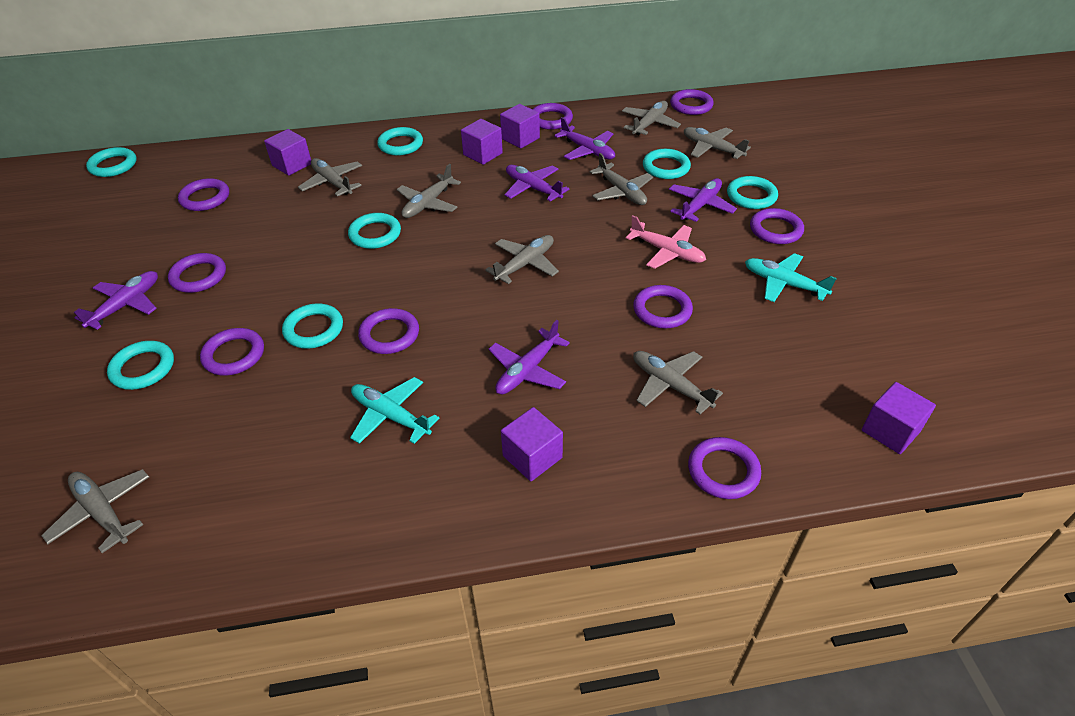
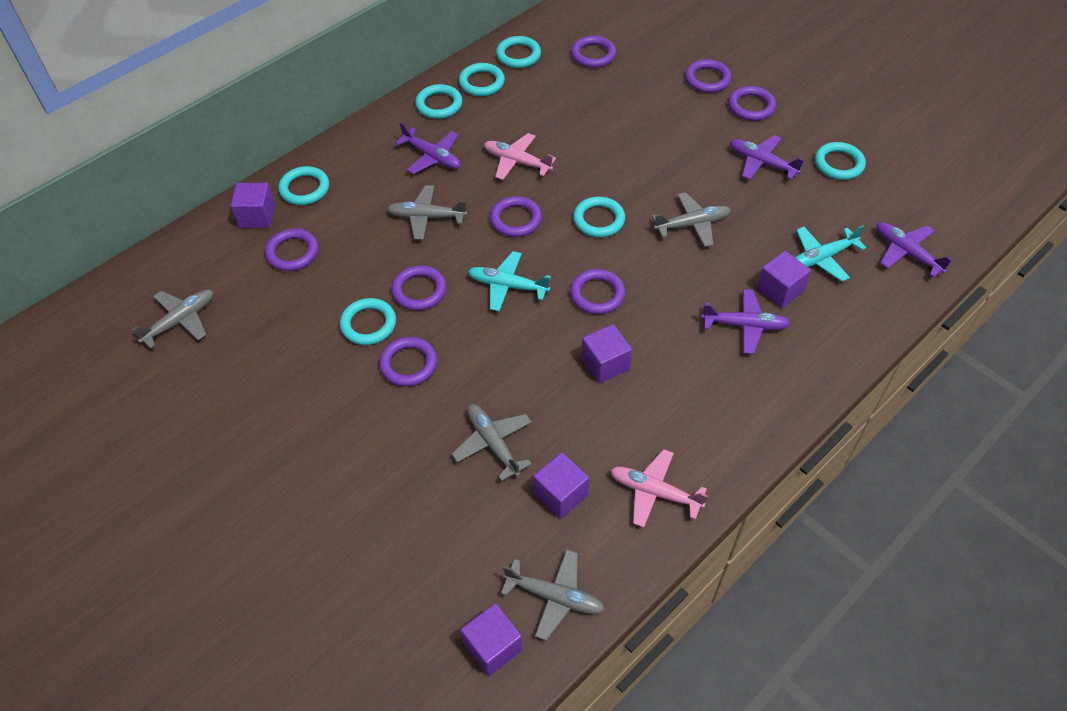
grey plane: 8 -> 5
pink plane: 1 -> 2
purple plane: 5 -> 4
purple ring: 9 -> 8

